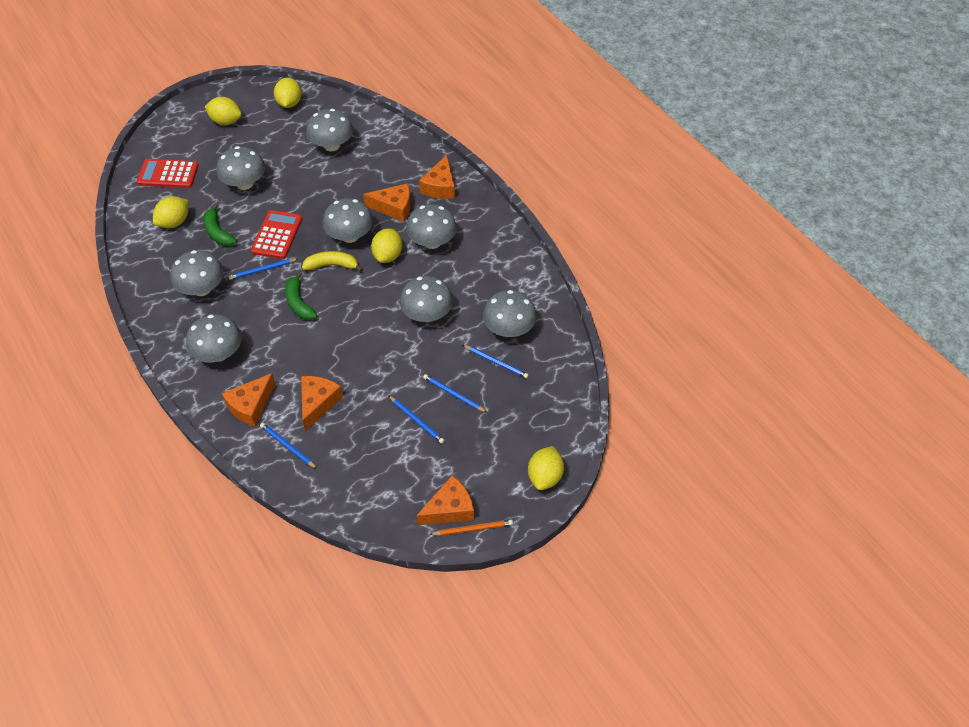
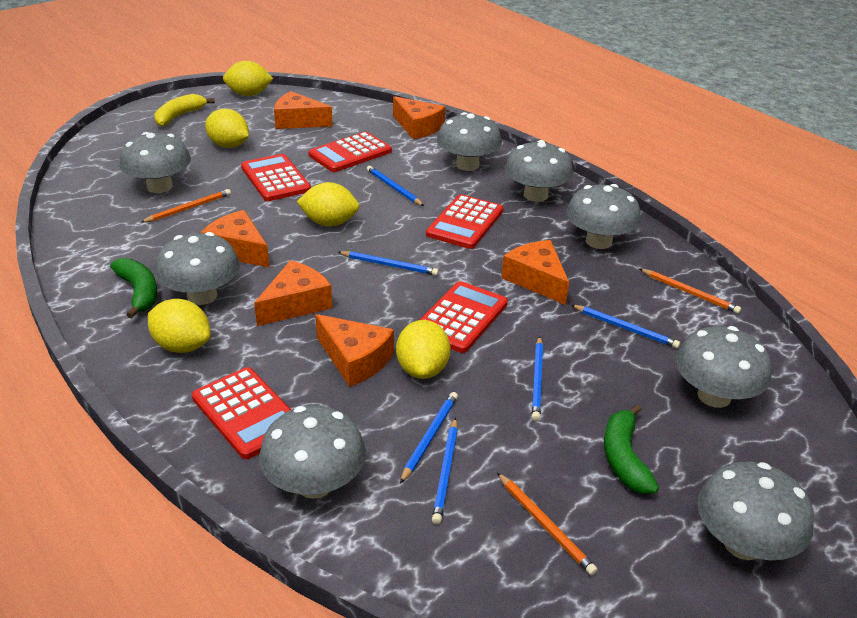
blue pencil: 5 -> 6
orange cheese: 5 -> 6
orange pencil: 1 -> 3
red calculator: 2 -> 5

